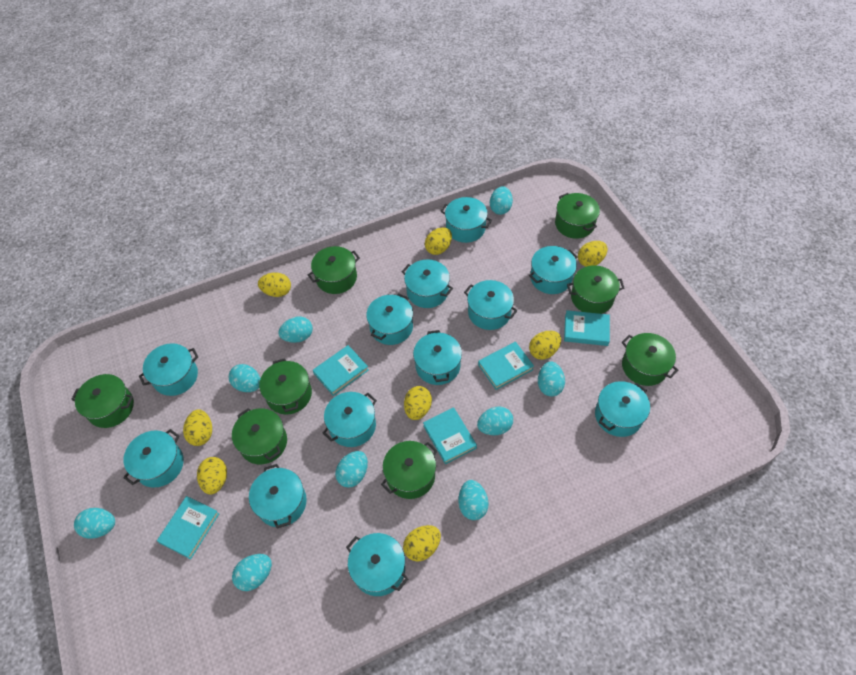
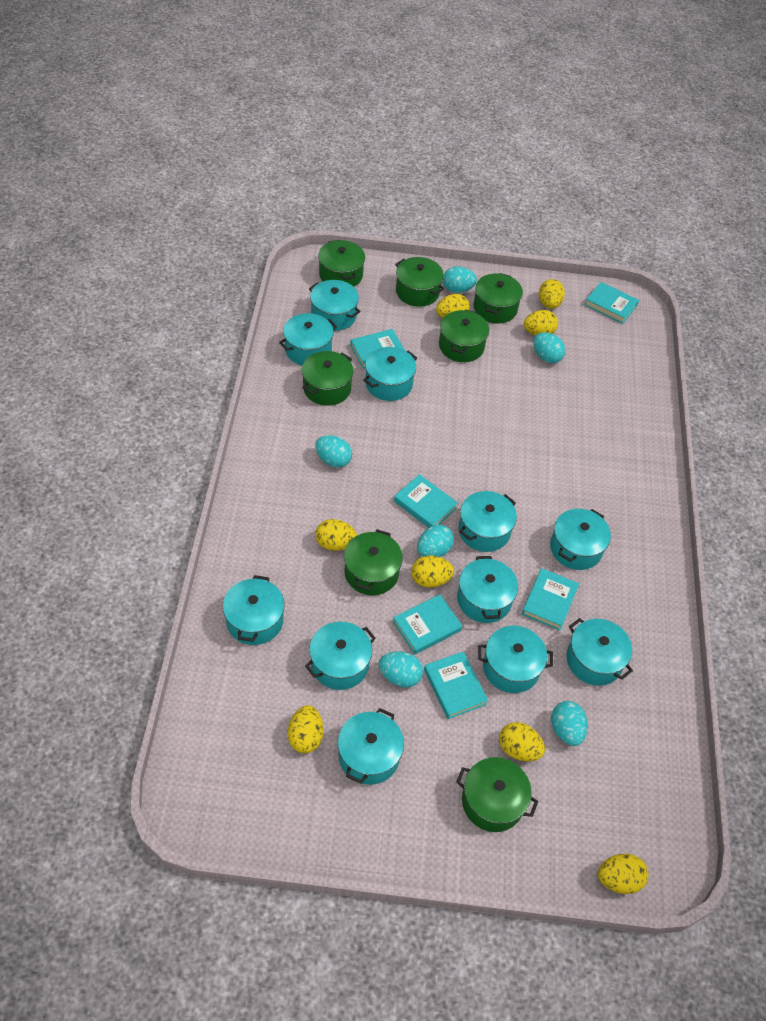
green pot: 8 -> 7
turquoise book: 5 -> 6
turquoise egg: 9 -> 6
turquoise pot: 12 -> 11

